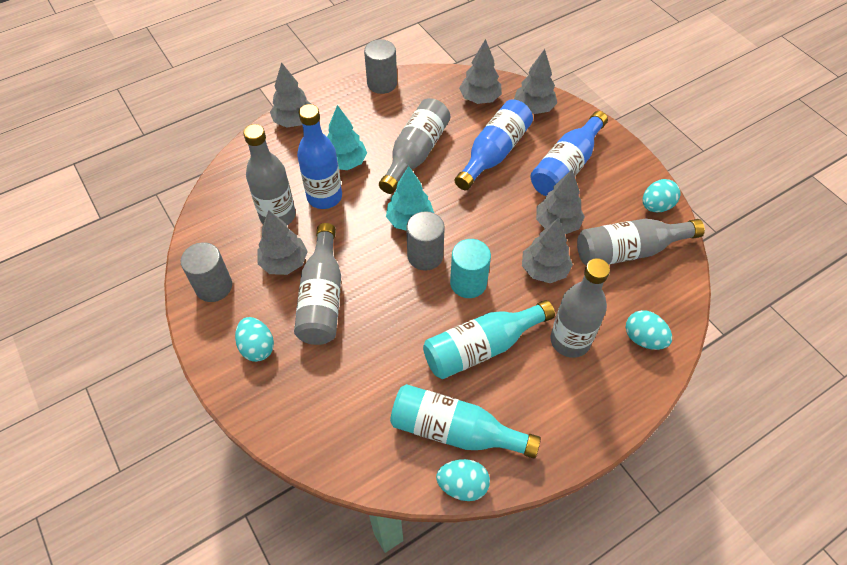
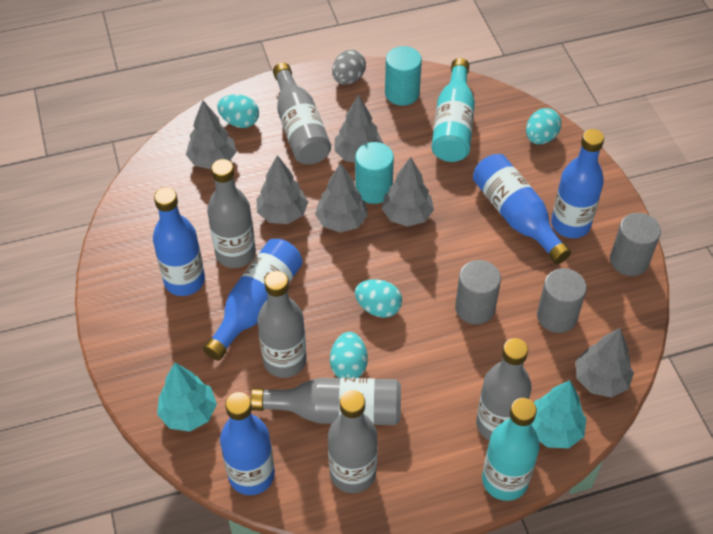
blue bottle: 3 -> 5
grey bottle: 5 -> 6
grey egg: 0 -> 1
turquoise cylinder: 1 -> 2

